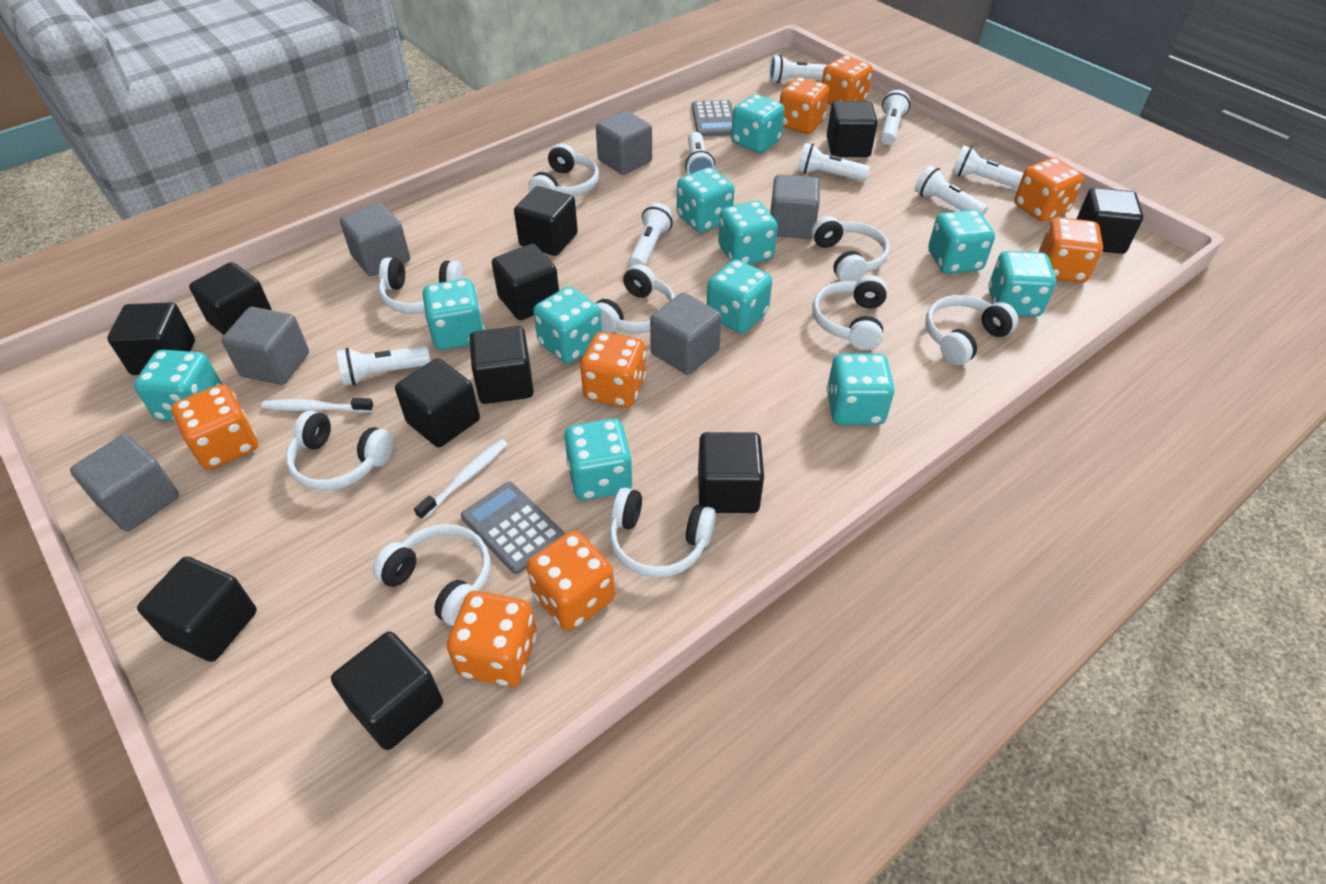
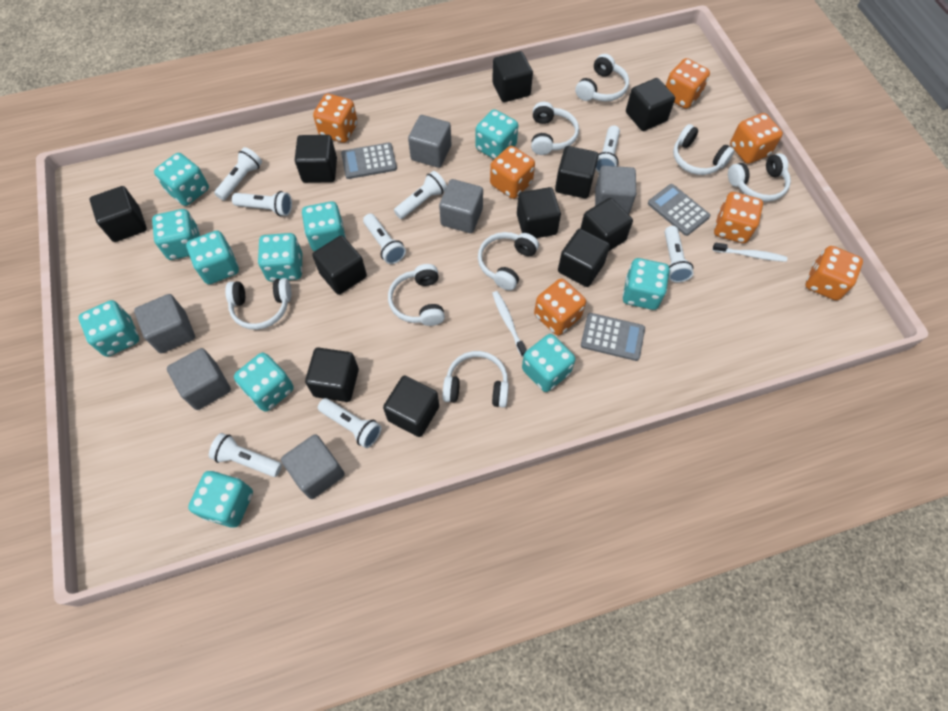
grey calculator: 2 -> 3
orange dice: 8 -> 7
white headphones: 9 -> 8

